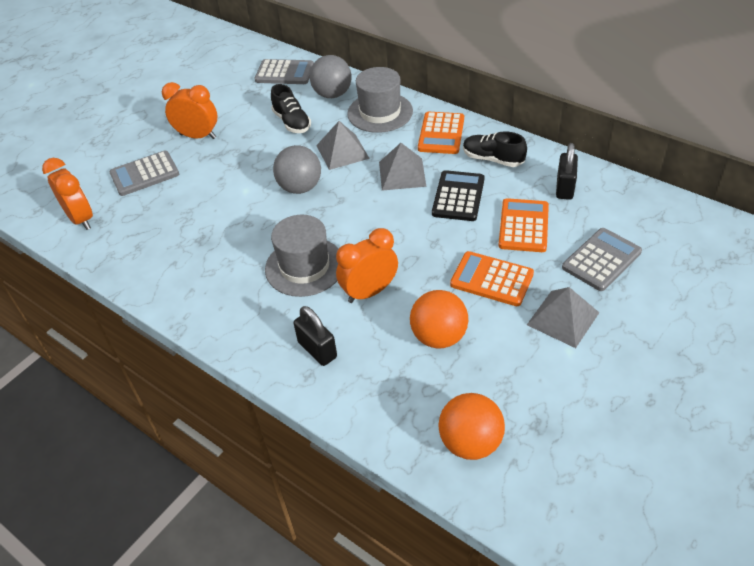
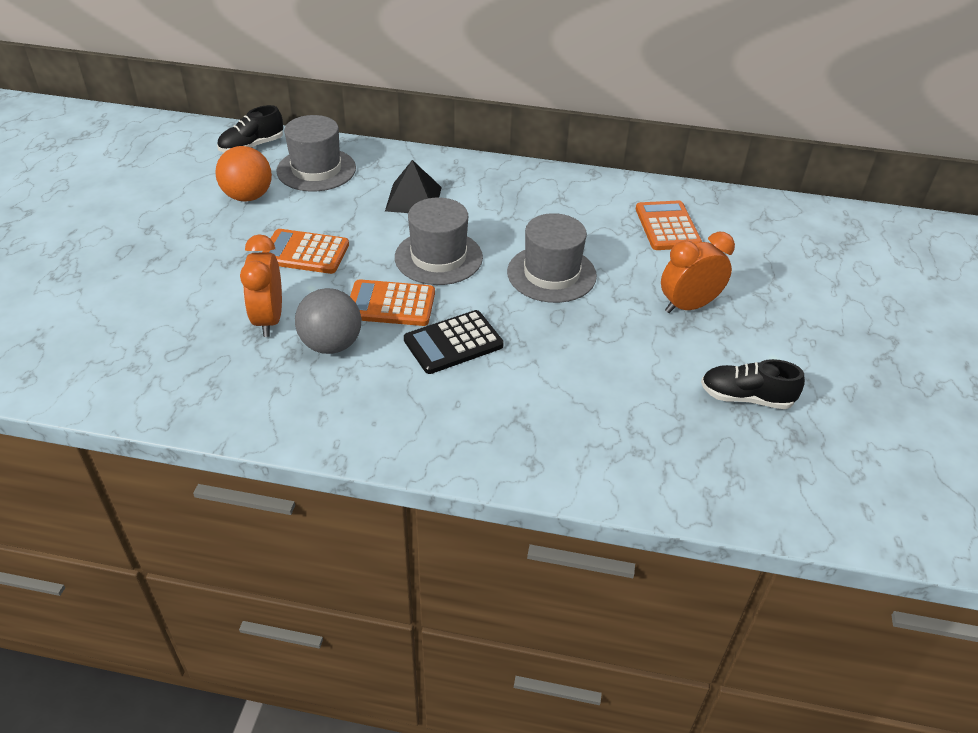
black padlock: 2 -> 0
black pyramid: 0 -> 1
grey ball: 2 -> 1
grey calculator: 3 -> 0
grey hat: 2 -> 3
grey pyramid: 3 -> 0
orange ball: 2 -> 1
orange clock: 3 -> 2

